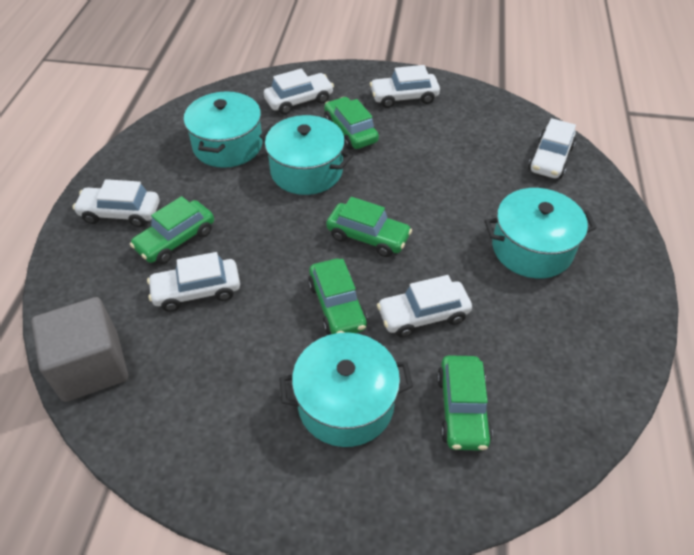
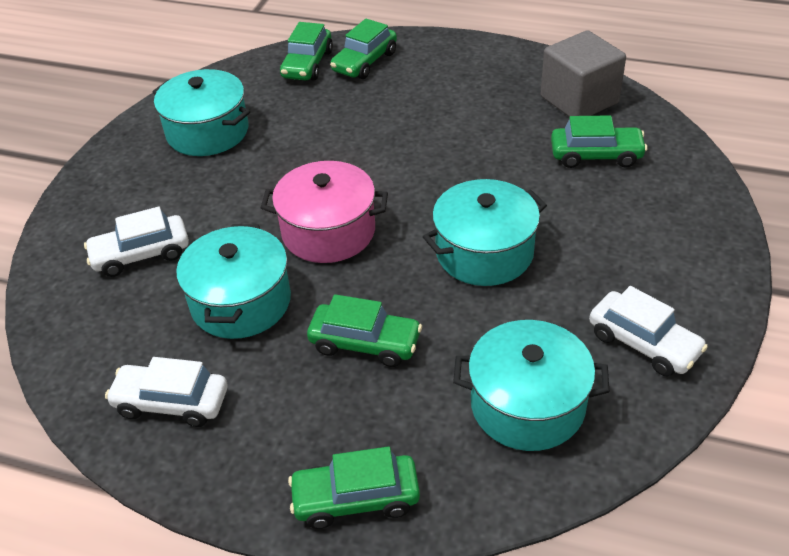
pink pot: 0 -> 1
white car: 6 -> 3

